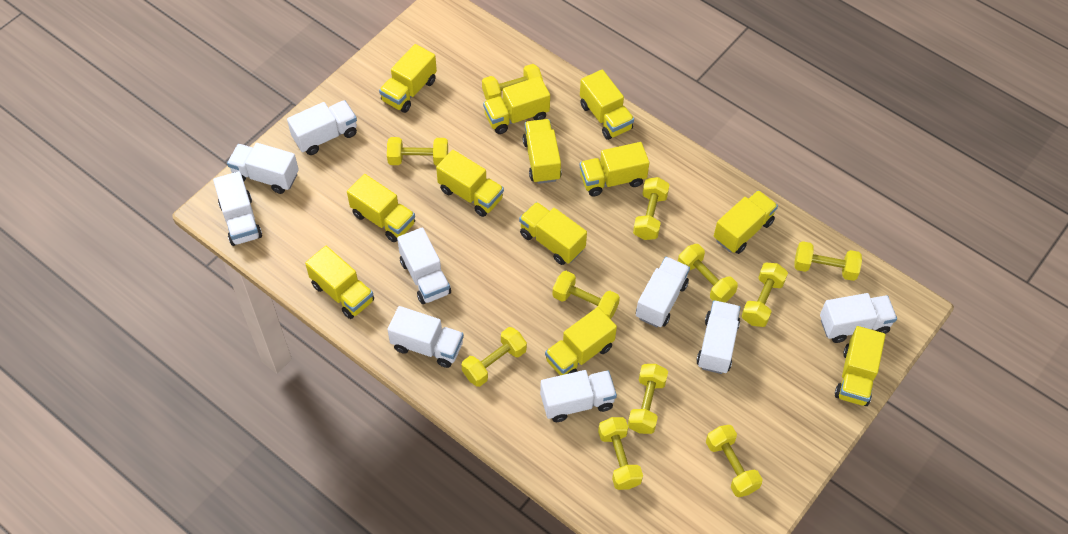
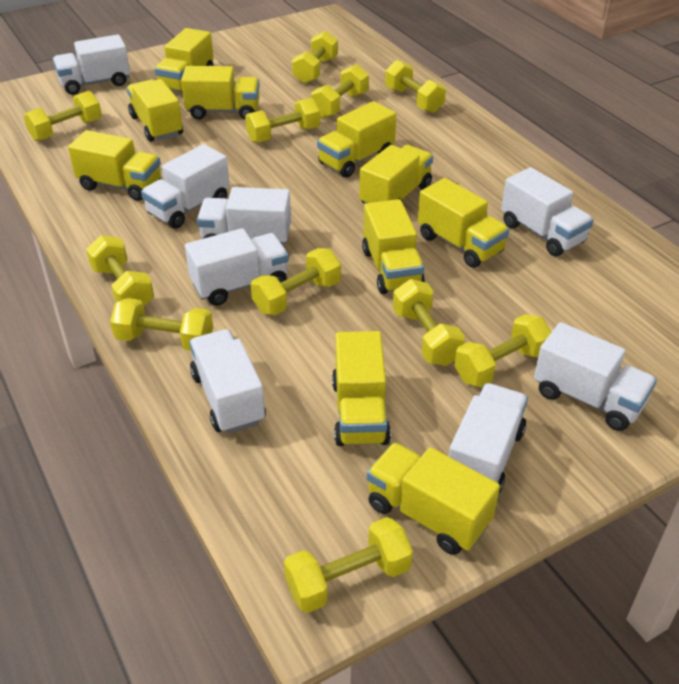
white truck: 9 -> 8
yellow truck: 12 -> 10

